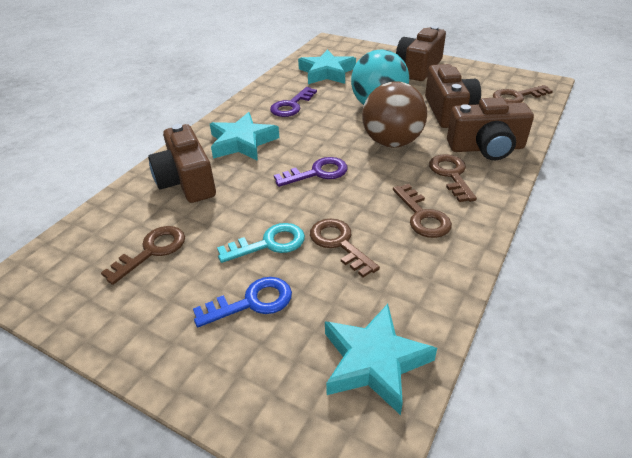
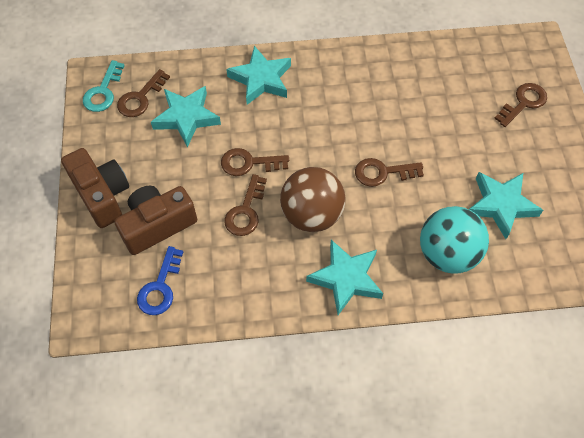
brown camera: 4 -> 2
purple key: 2 -> 0
turquoise star: 3 -> 4

